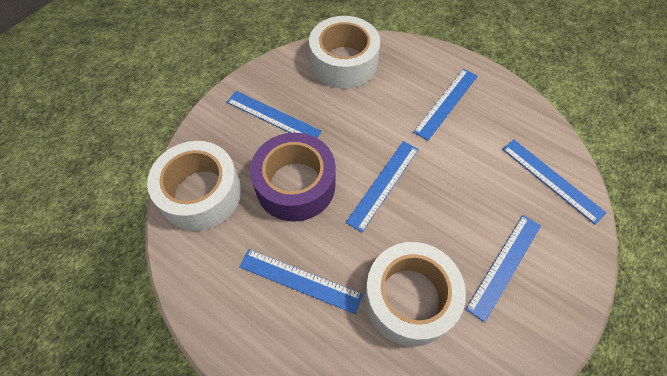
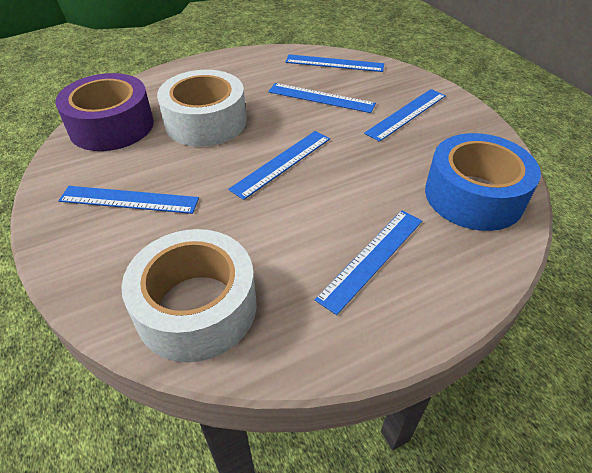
blue tape: 0 -> 1
white tape: 3 -> 2

